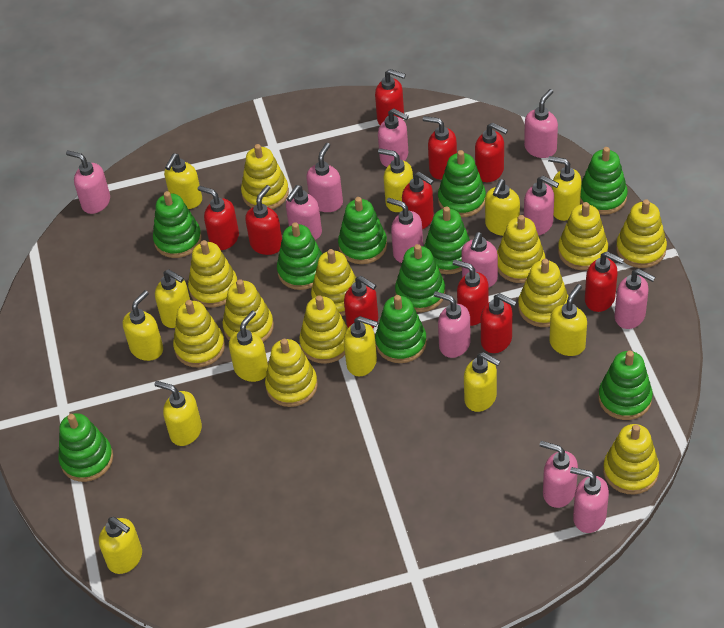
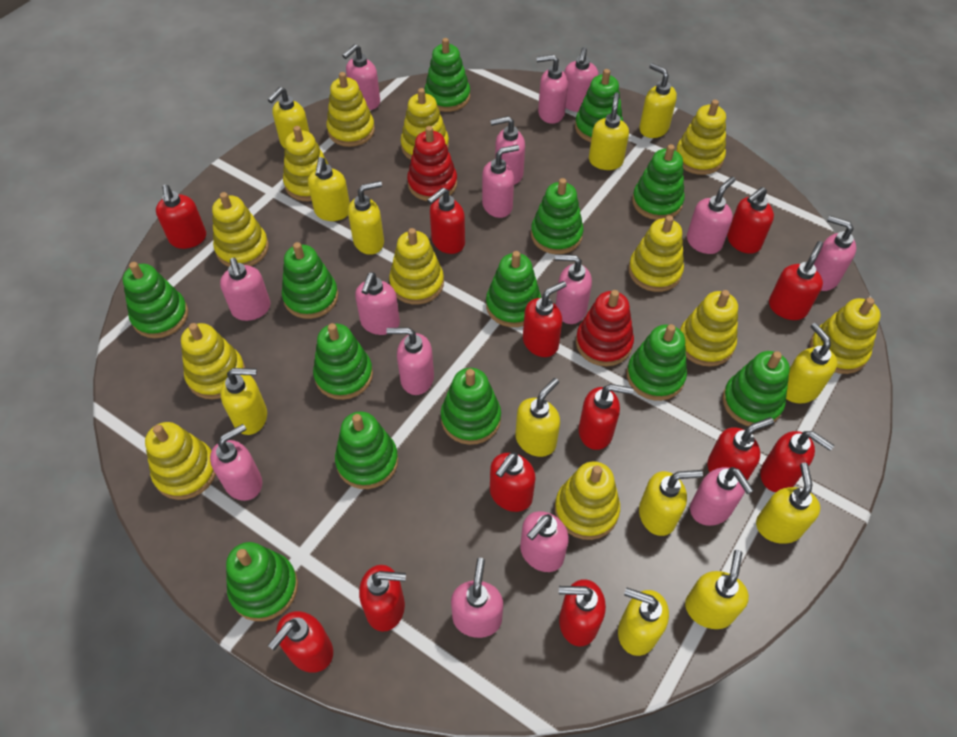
green stacking toy: 10 -> 13
pink soap dispenser: 12 -> 15
red soap dispenser: 10 -> 12
red stacking toy: 0 -> 2

